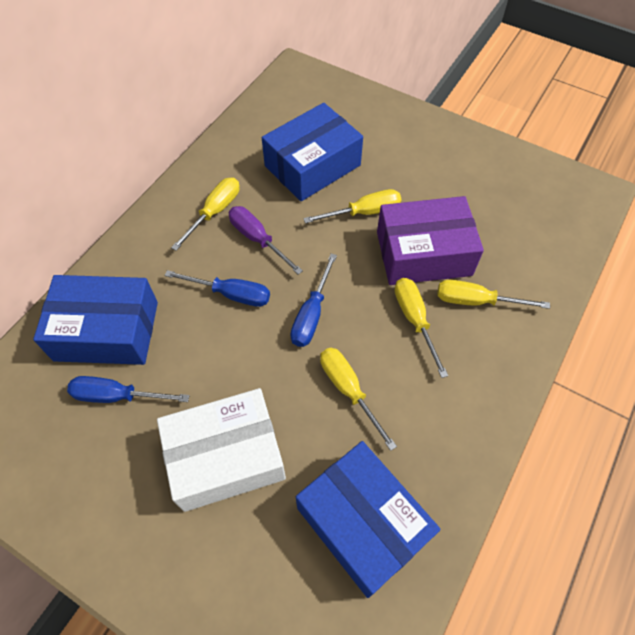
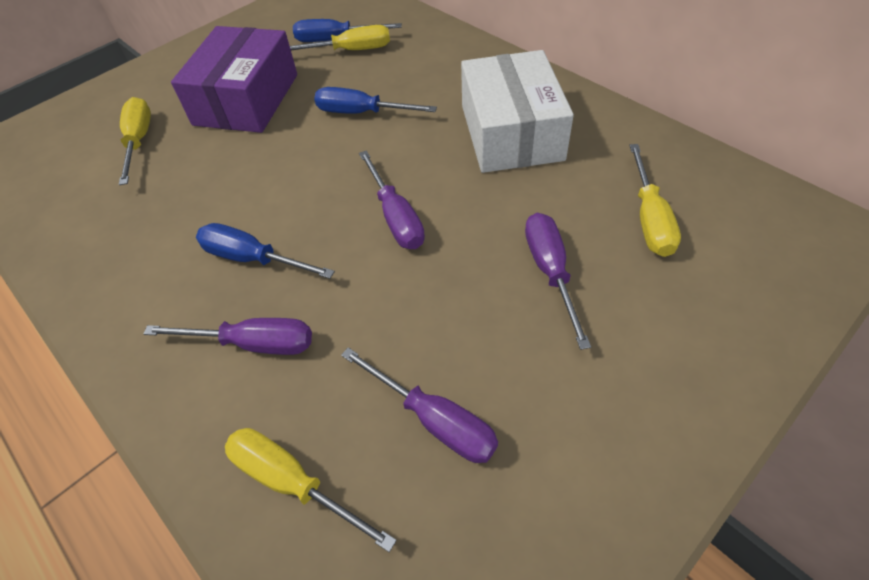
blue box: 3 -> 0
purple screwdriver: 1 -> 4
yellow screwdriver: 5 -> 4

